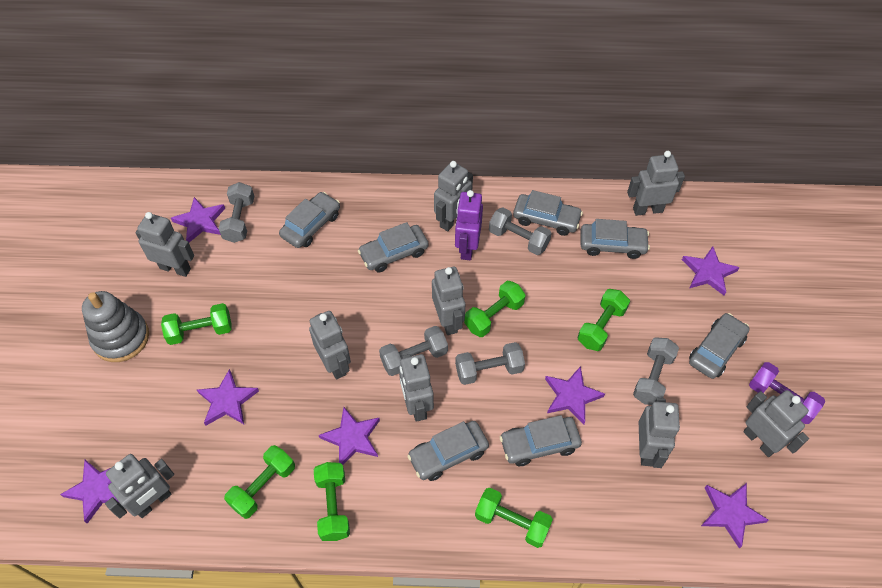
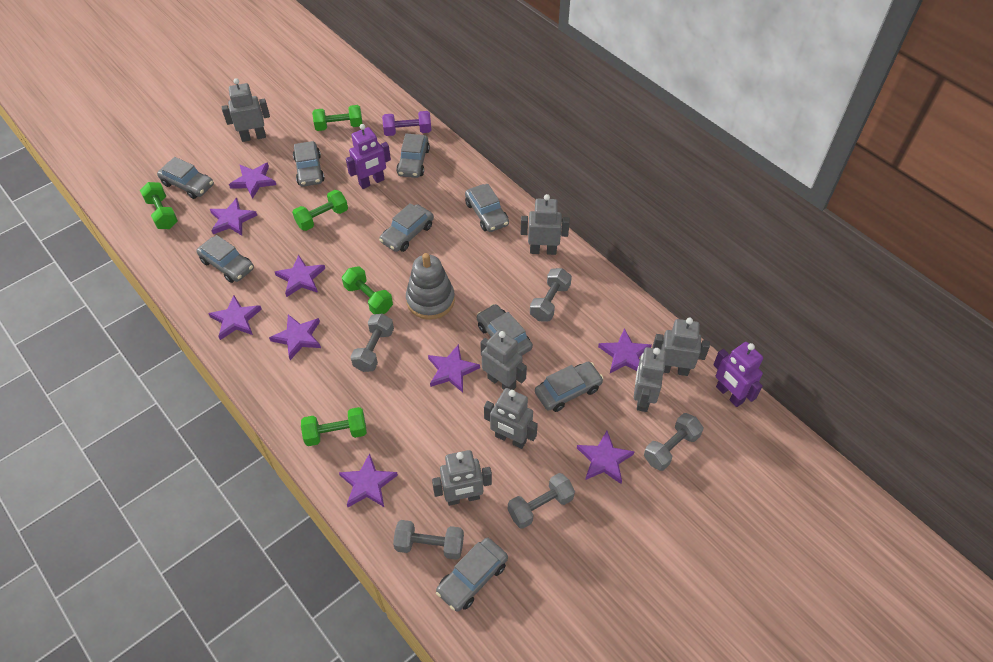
green dumbbell: 6 -> 5
grey car: 7 -> 9
grey robot: 9 -> 7
purple robot: 1 -> 2
purple star: 7 -> 9

